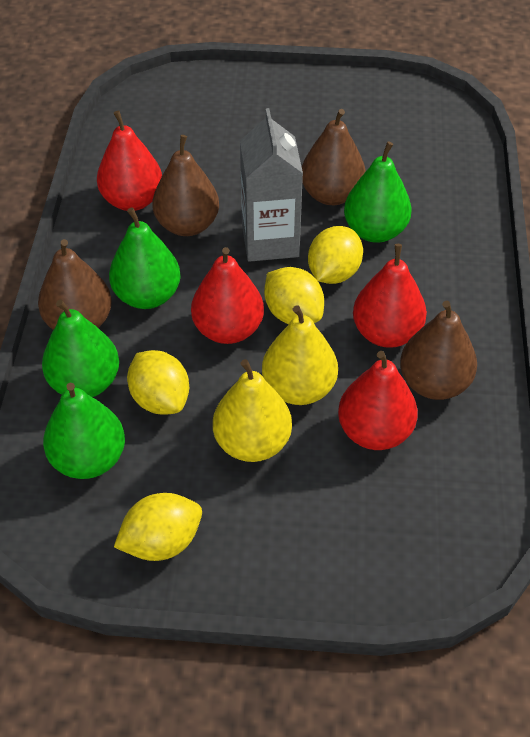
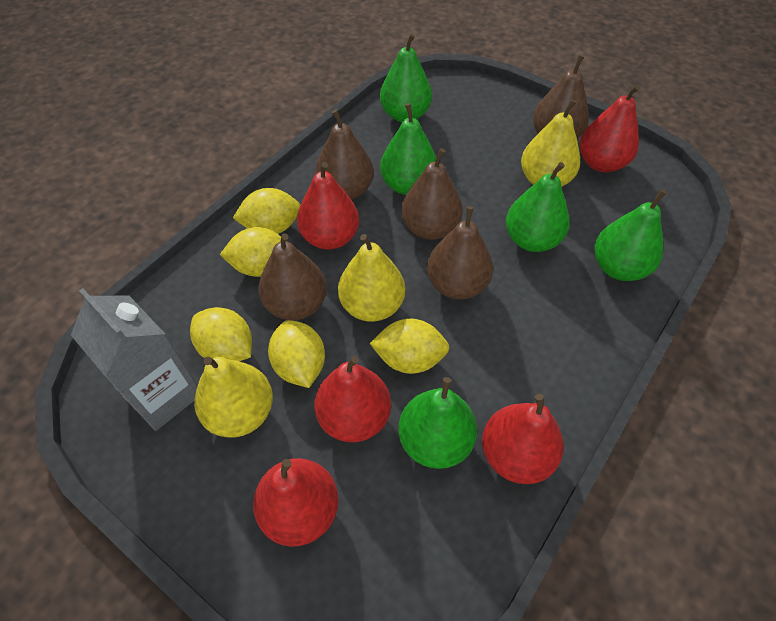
brown pear: 4 -> 5
green pear: 4 -> 5
red pear: 4 -> 5
yellow lemon: 4 -> 5
yellow pear: 2 -> 3

